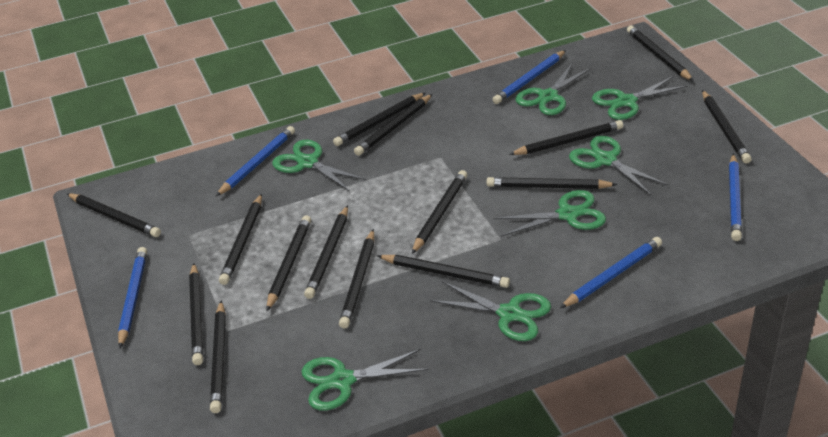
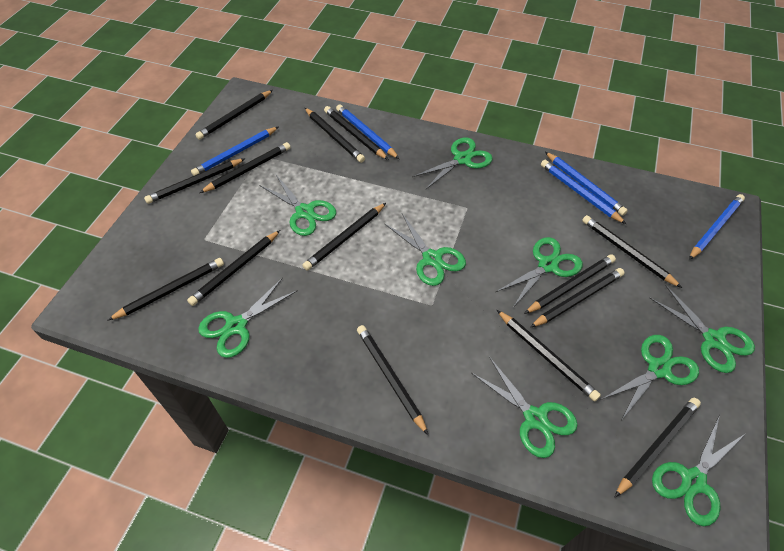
black pencil: 15 -> 14
green scissors: 7 -> 9

